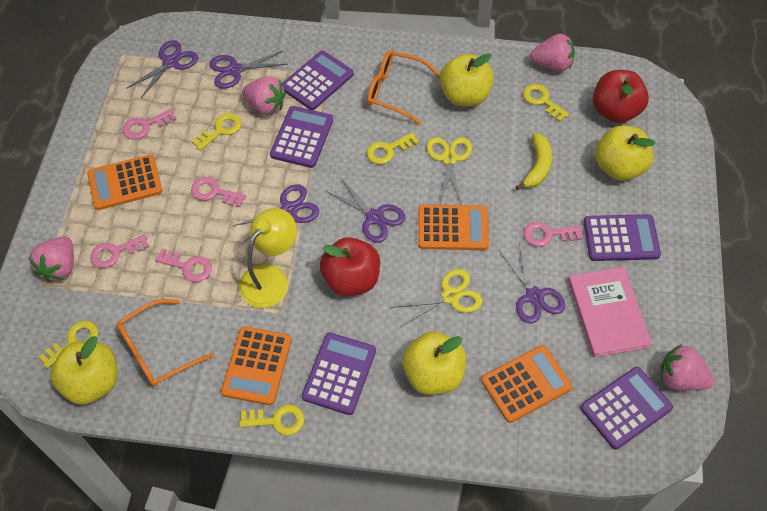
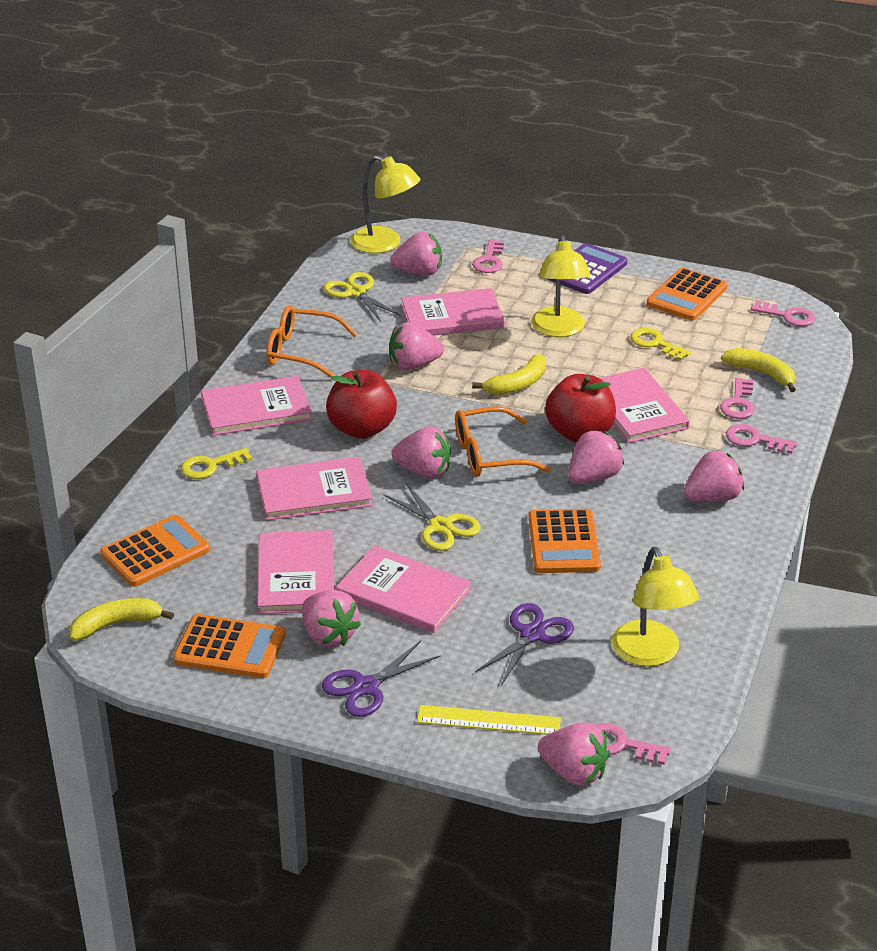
pink book: 1 -> 6
pink strawberry: 4 -> 7
purple calculator: 5 -> 1
purple scissors: 5 -> 2
yellow apple: 4 -> 0
yellow banana: 1 -> 3
yellow key: 5 -> 2
yellow lamp: 1 -> 3
yellow ruler: 0 -> 1

